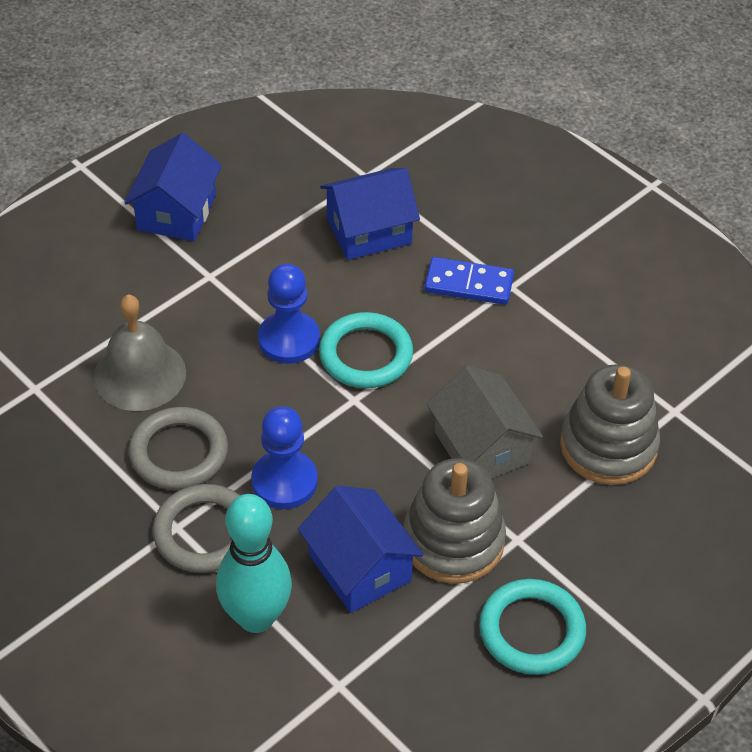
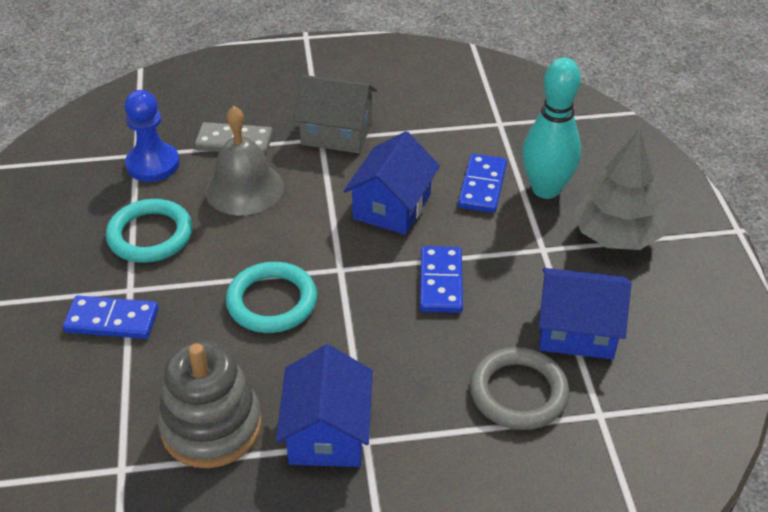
blue domino: 1 -> 3
blue pawn: 2 -> 1
grey domino: 0 -> 1
grey ring: 2 -> 1
grey stacking toy: 2 -> 1
grey tree: 0 -> 1

